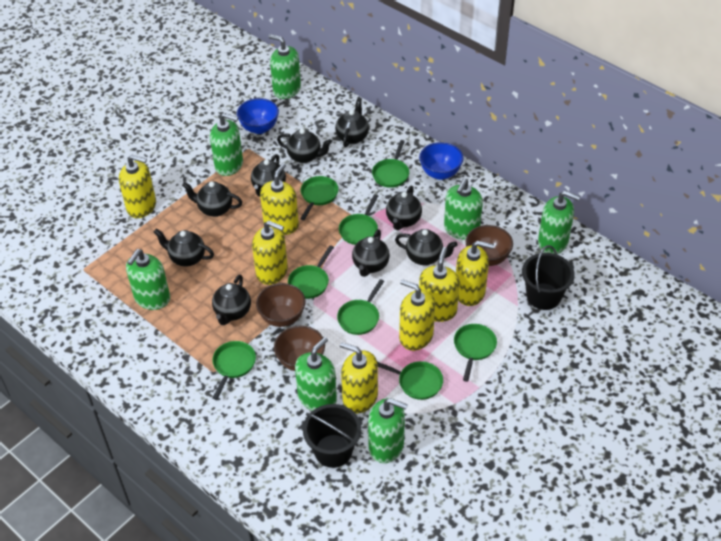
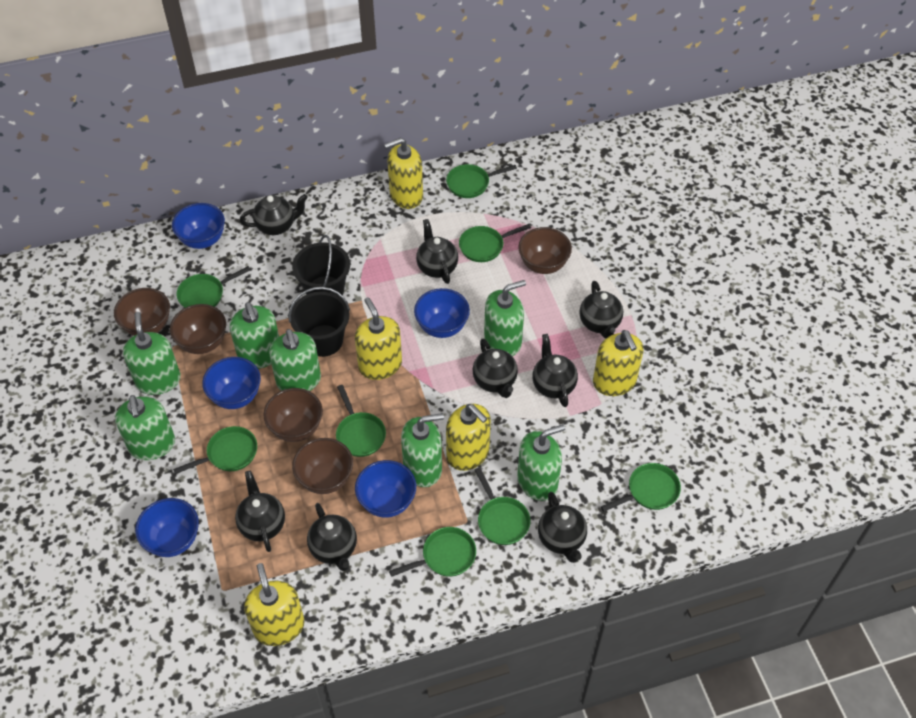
black teapot: 9 -> 8
blue bowl: 2 -> 5
brown bowl: 3 -> 5
yellow soap dispenser: 7 -> 5

